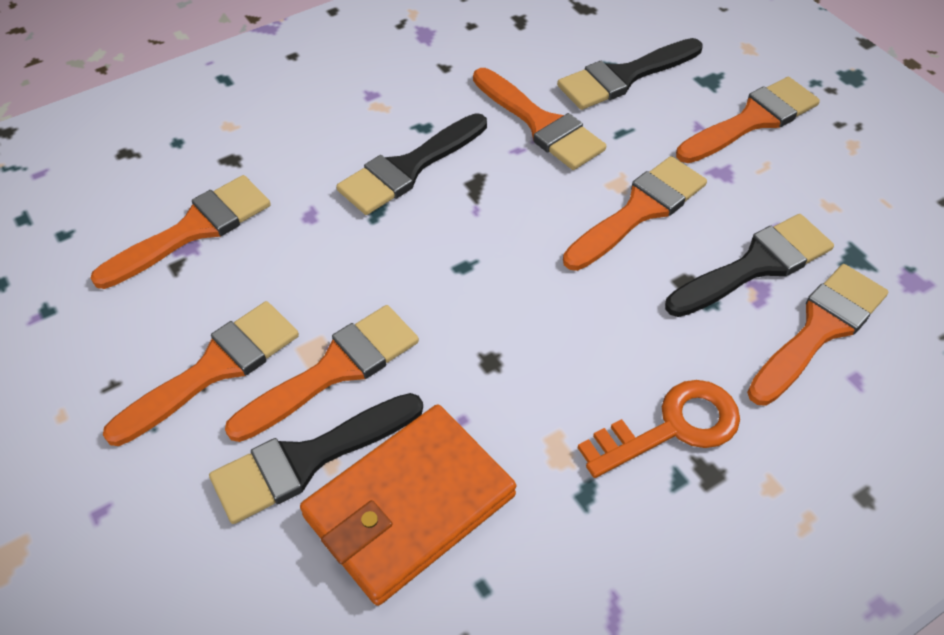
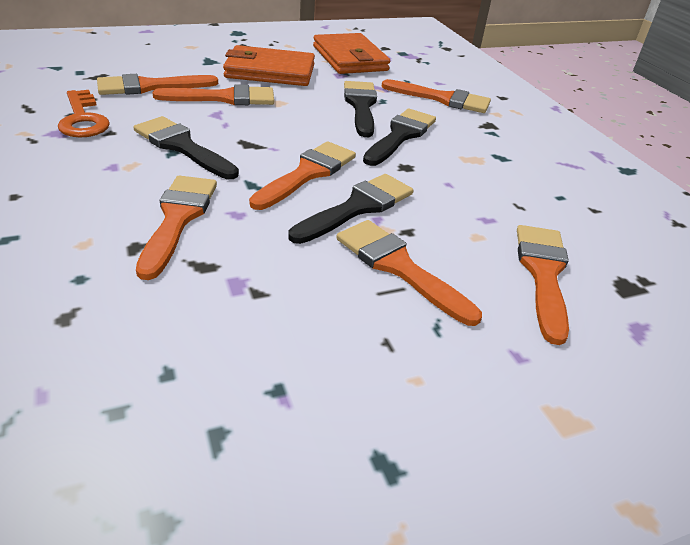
orange wallet: 1 -> 2

